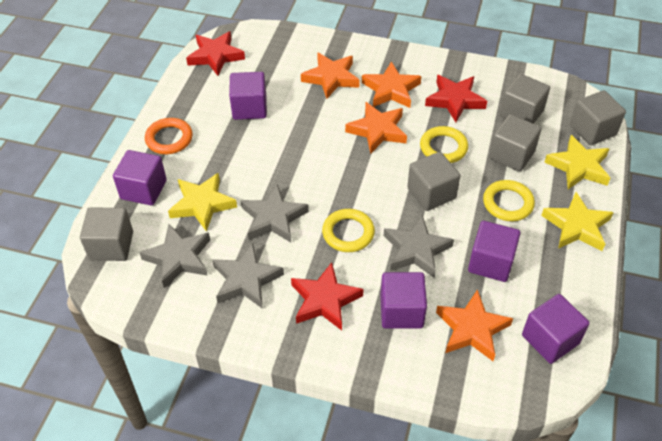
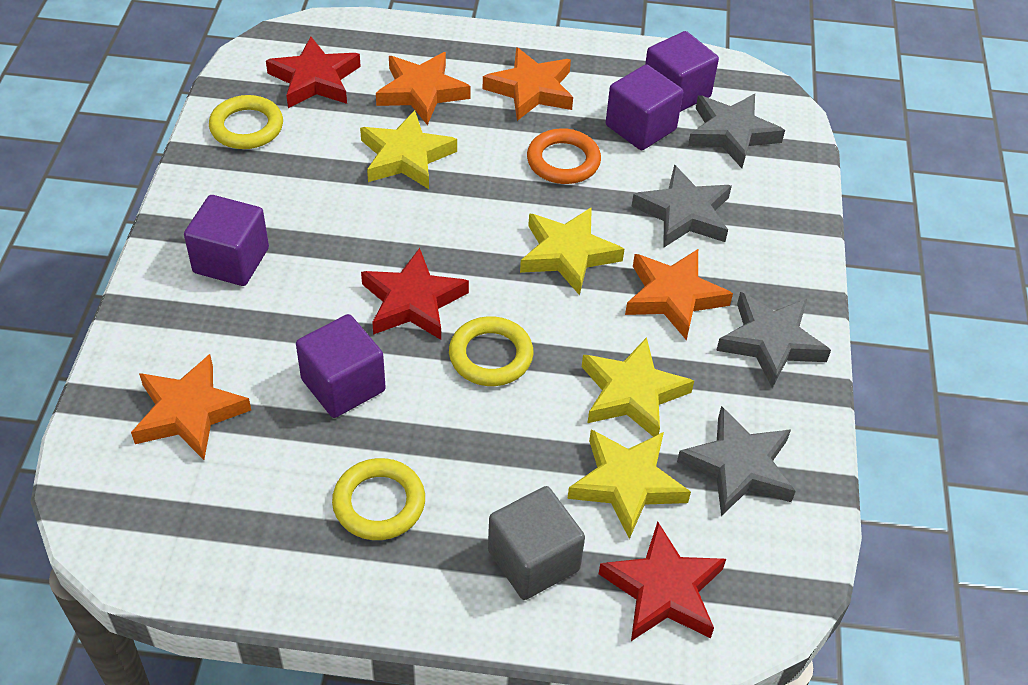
grey cube: 5 -> 1
purple cube: 5 -> 4
yellow star: 3 -> 4

